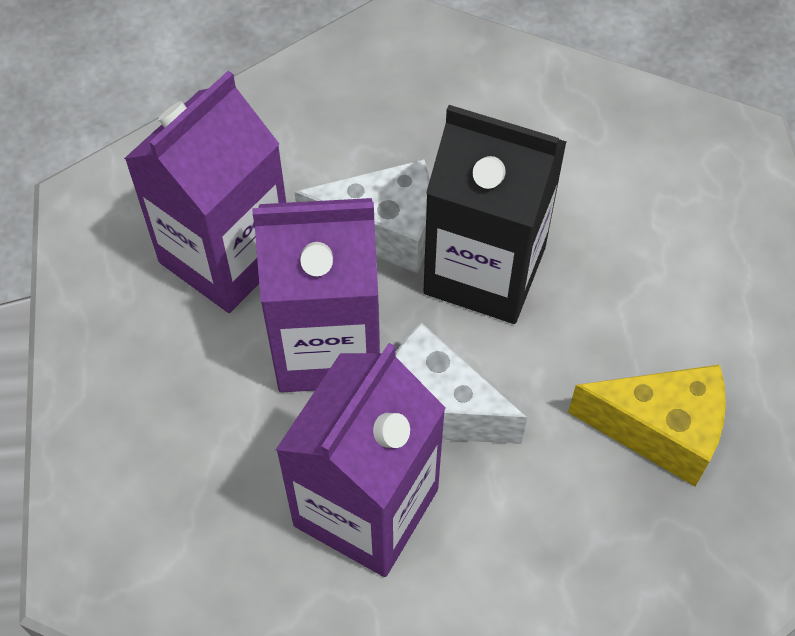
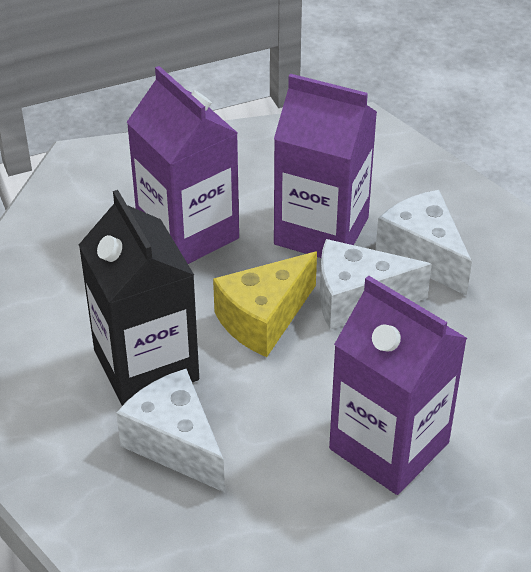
white cheese: 2 -> 3

